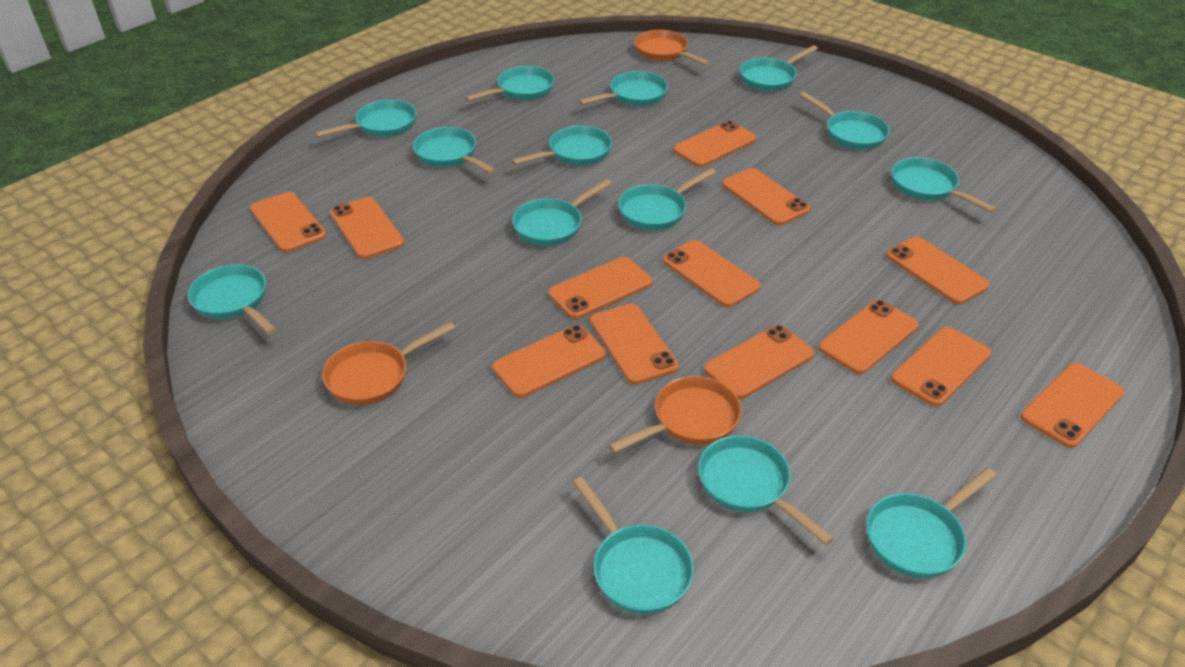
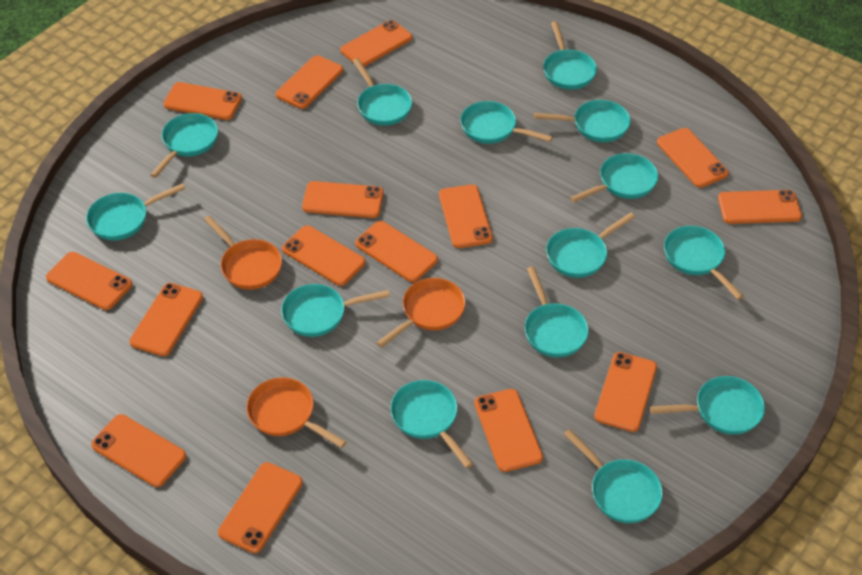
orange phone: 13 -> 15

